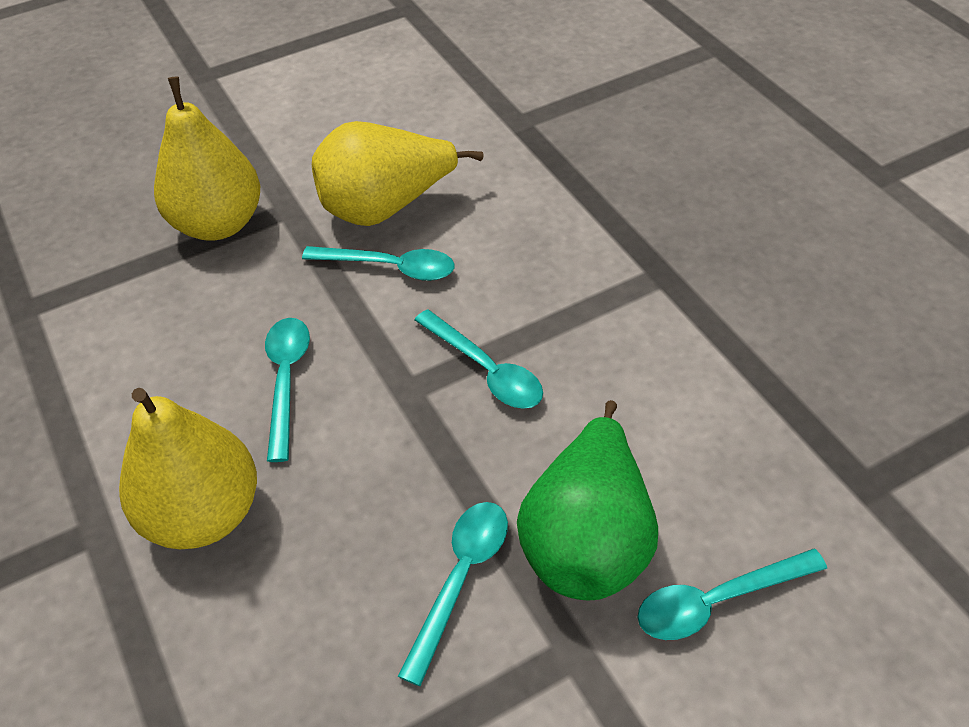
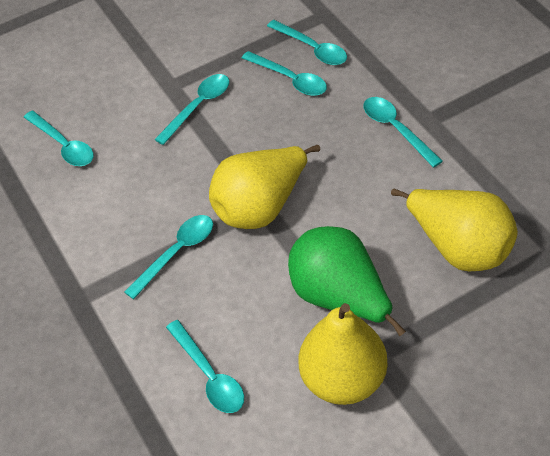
turquoise spoon: 5 -> 7

